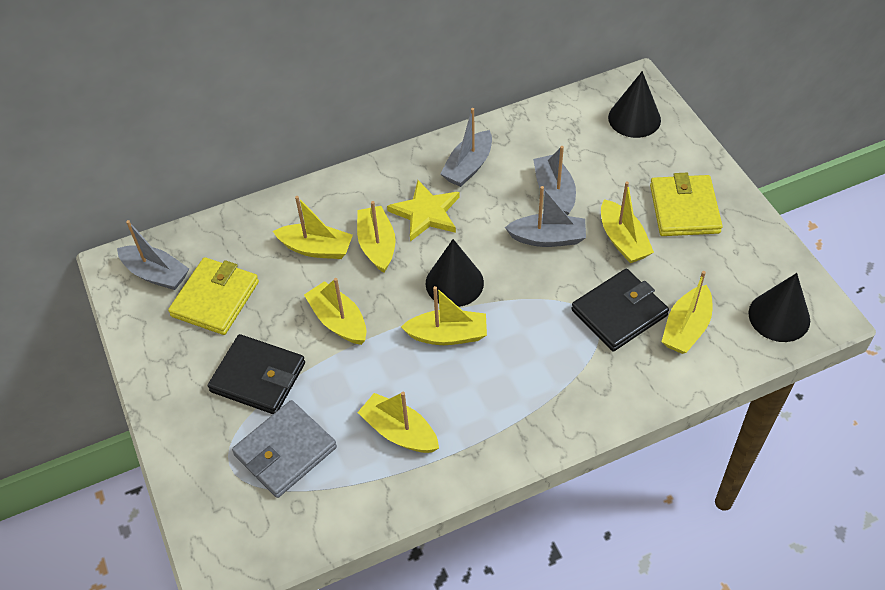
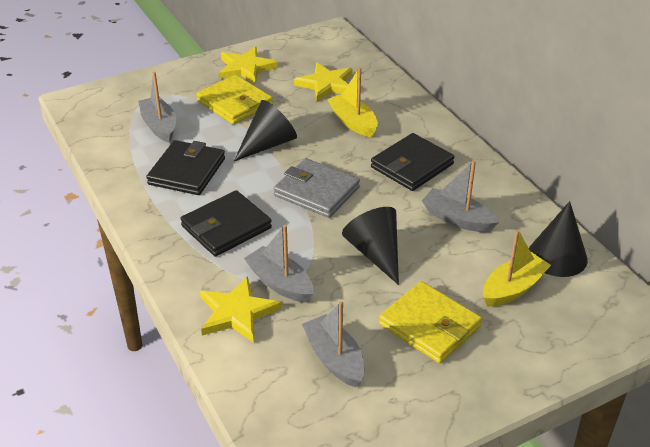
black wallet: 2 -> 3
yellow boat: 7 -> 2
yellow star: 1 -> 3

